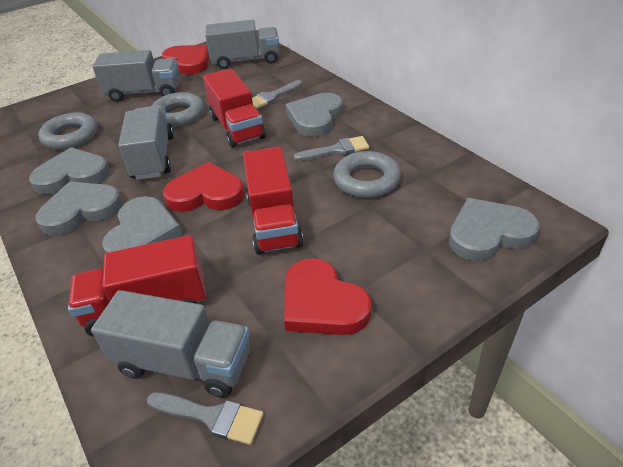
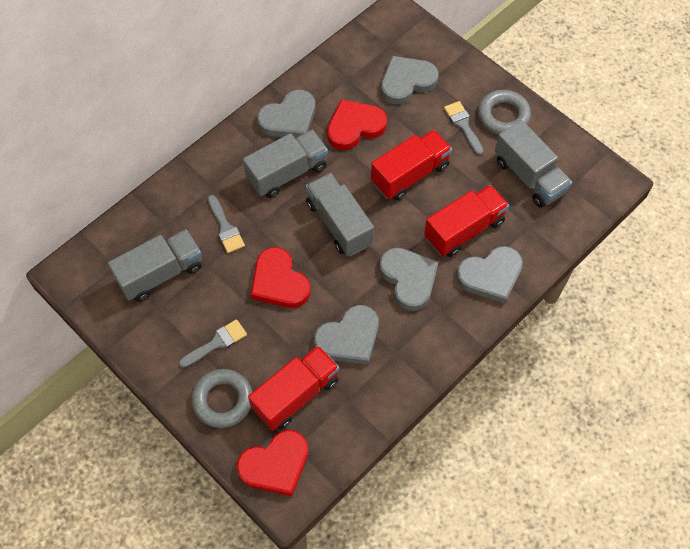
grey ring: 3 -> 2

